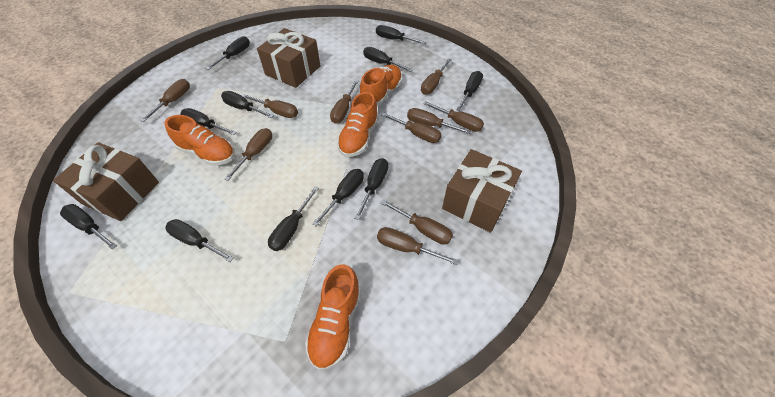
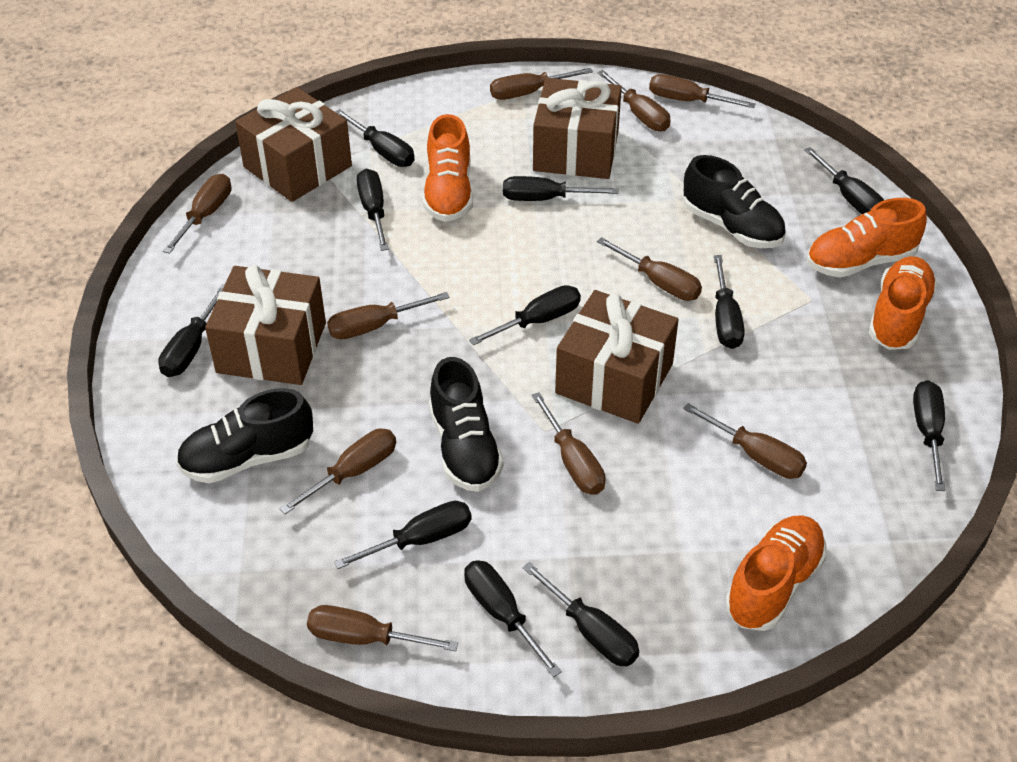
black shoe: 0 -> 3
brown gift: 3 -> 4

